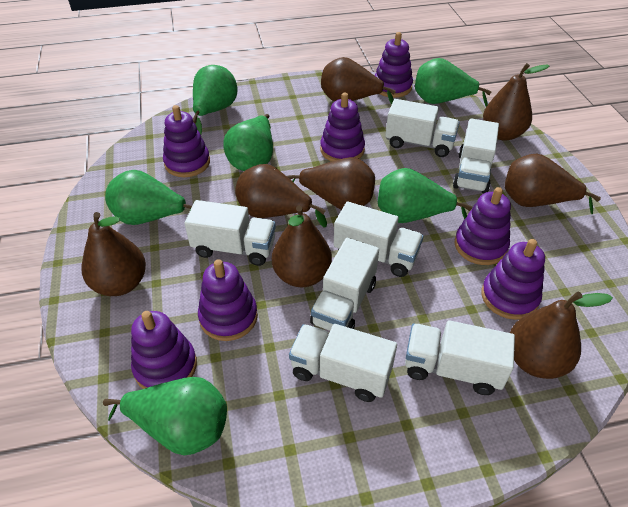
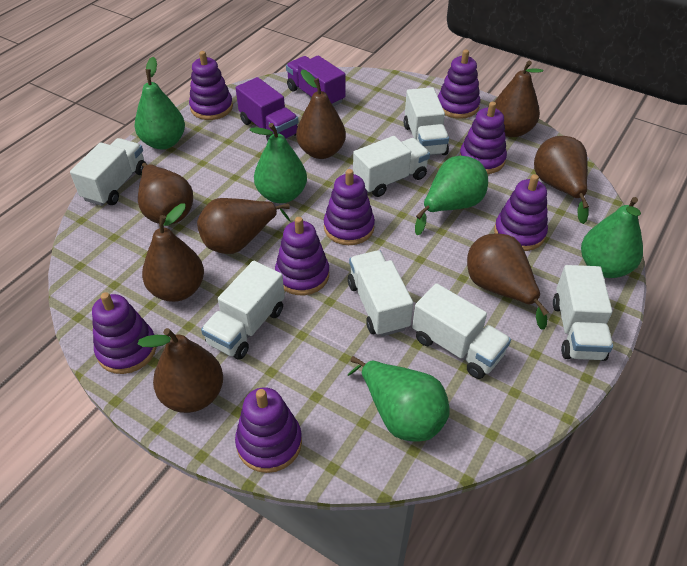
green pear: 6 -> 5
purple stacking toy: 7 -> 8
purple truck: 0 -> 2

